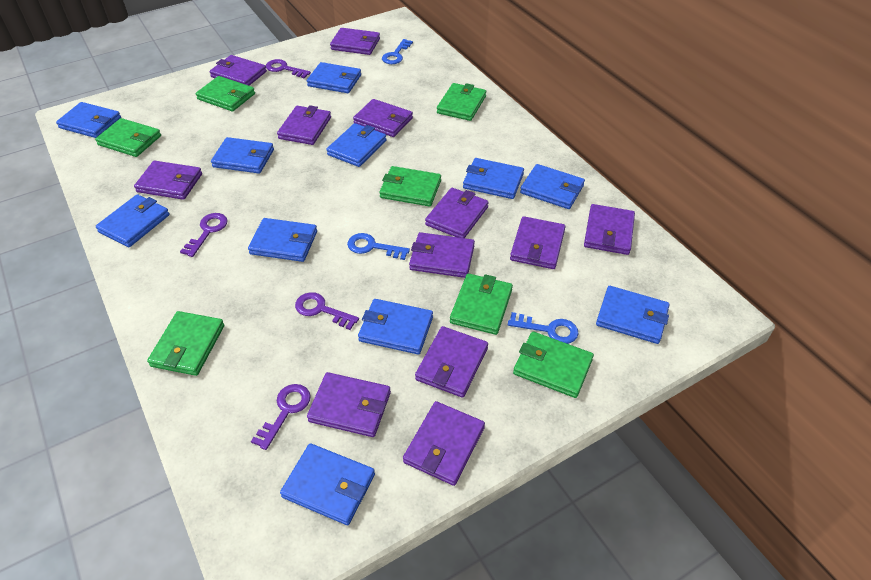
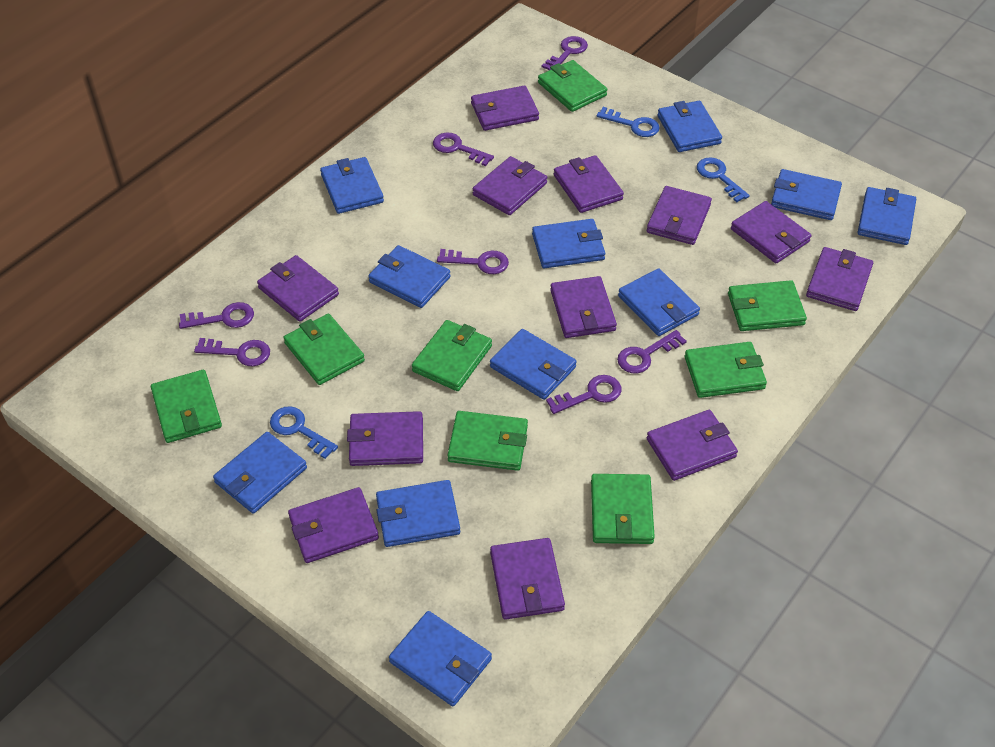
green wallet: 7 -> 8
purple key: 4 -> 7

